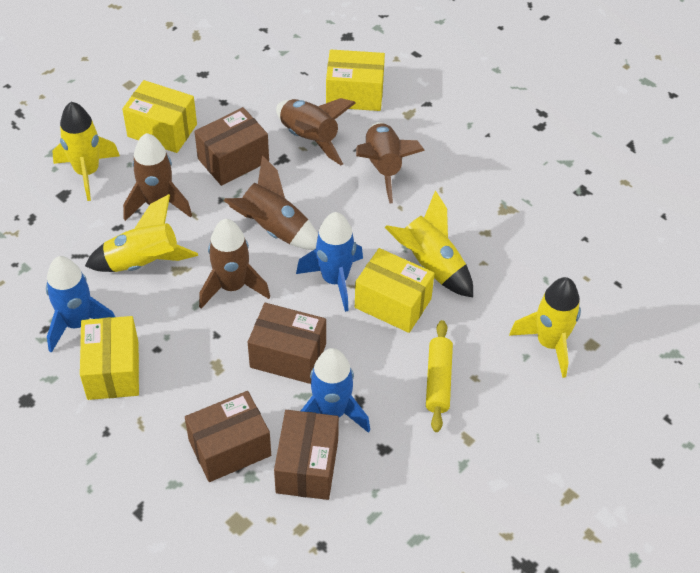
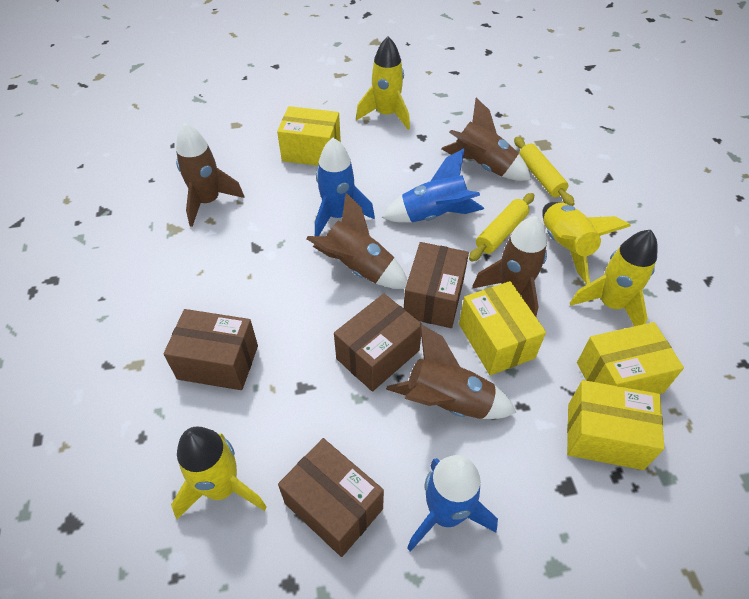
yellow rolling pin: 1 -> 2

